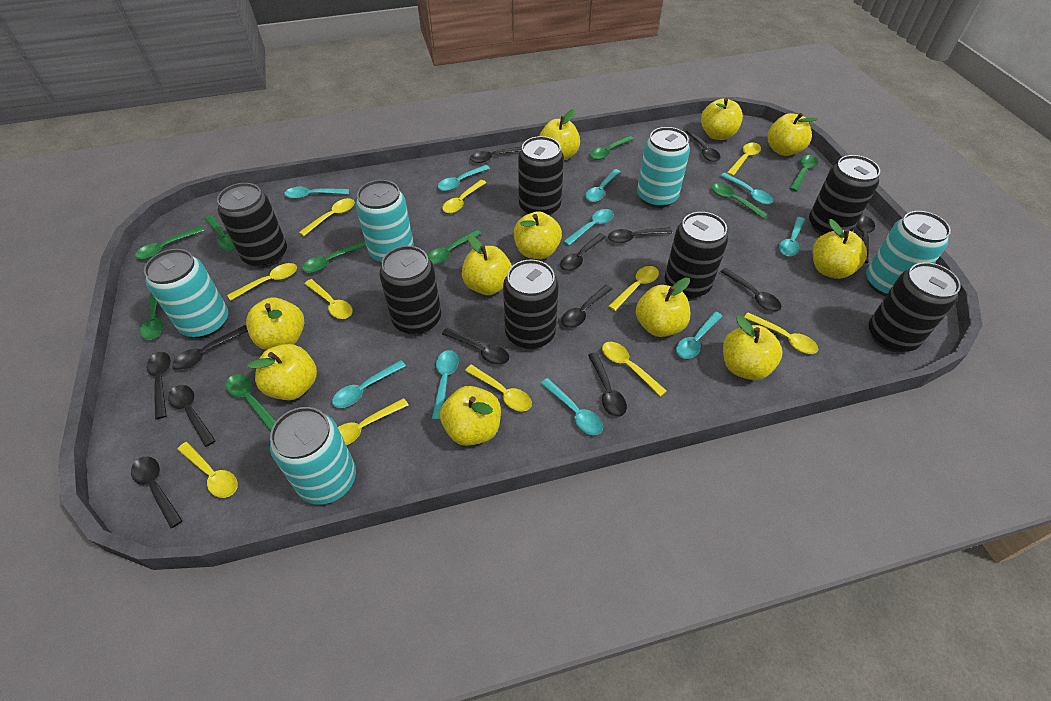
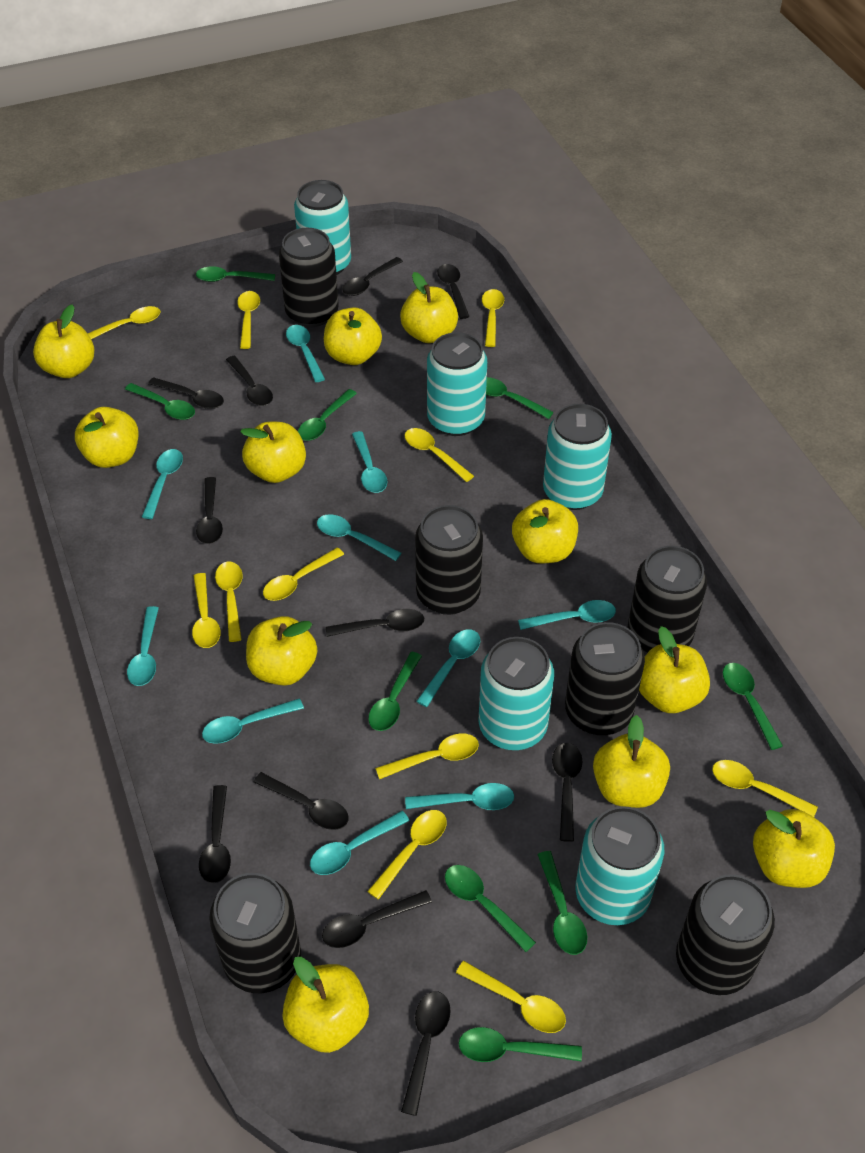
black can: 7 -> 6
black spoon: 13 -> 11

